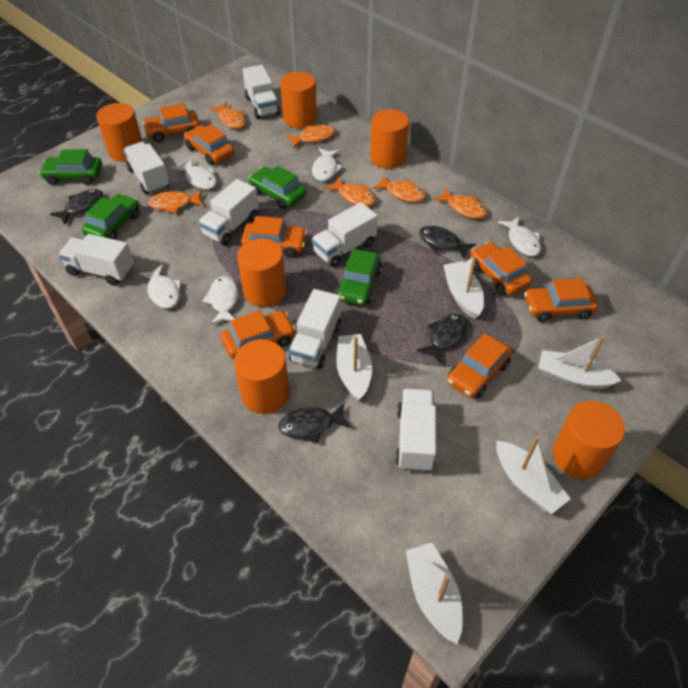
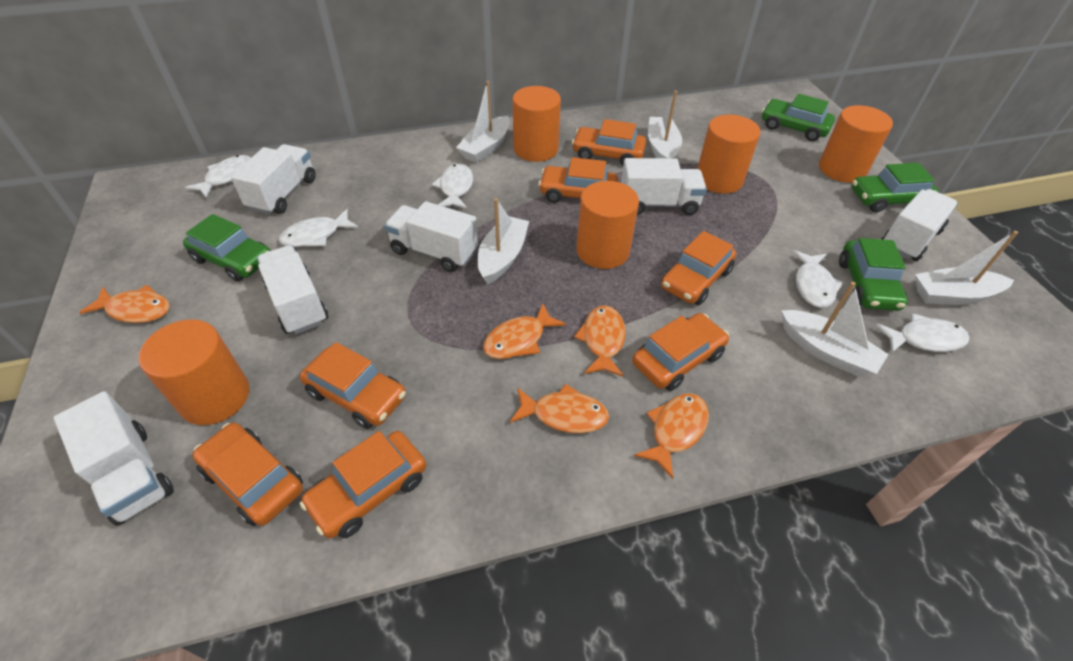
black fish: 4 -> 0
orange cylinder: 6 -> 5
orange fish: 6 -> 5
white truck: 7 -> 6

